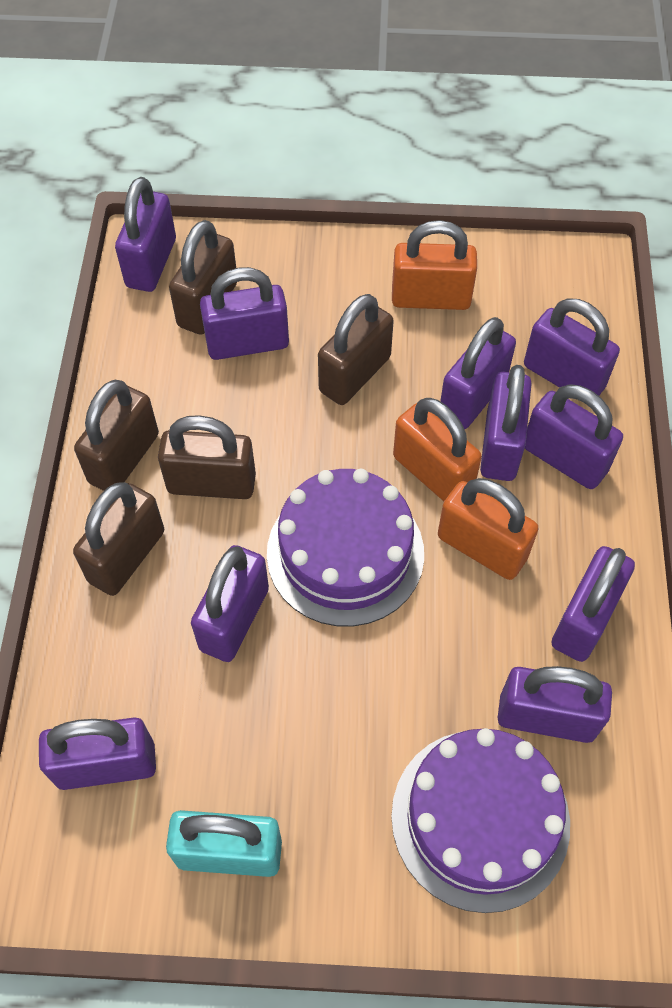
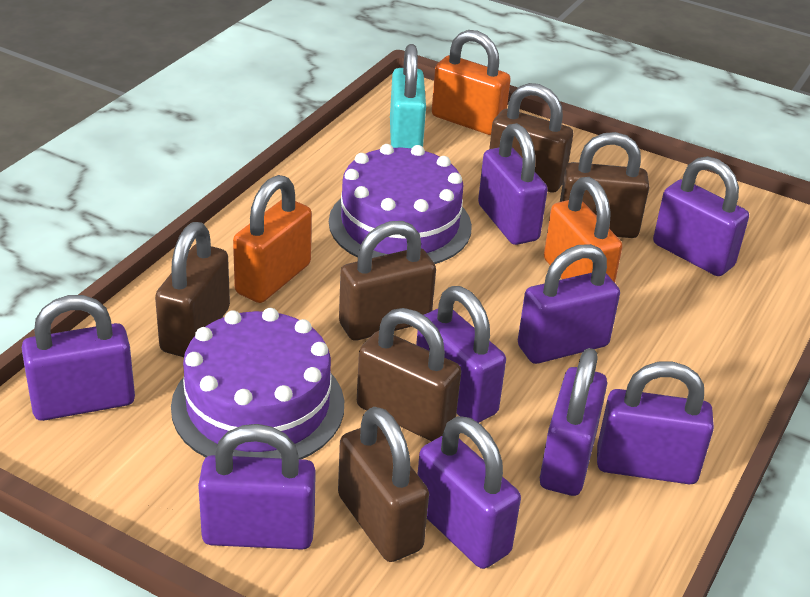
brown padlock: 5 -> 6
purple padlock: 10 -> 9

